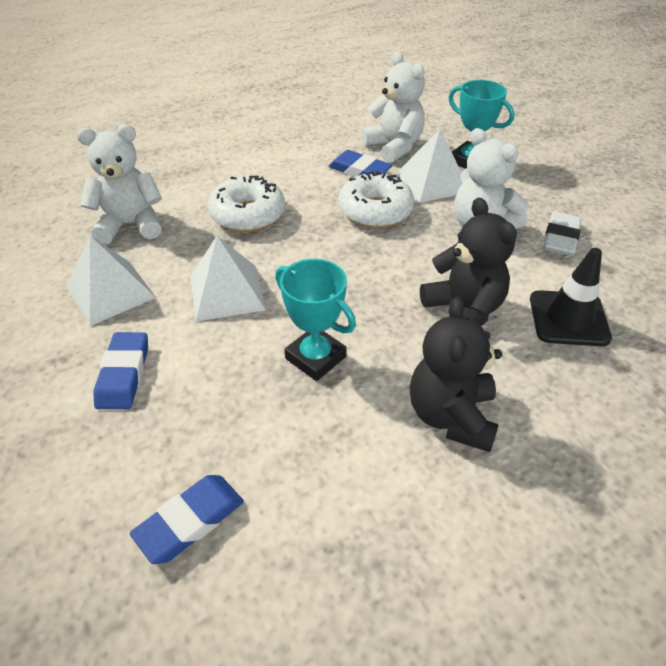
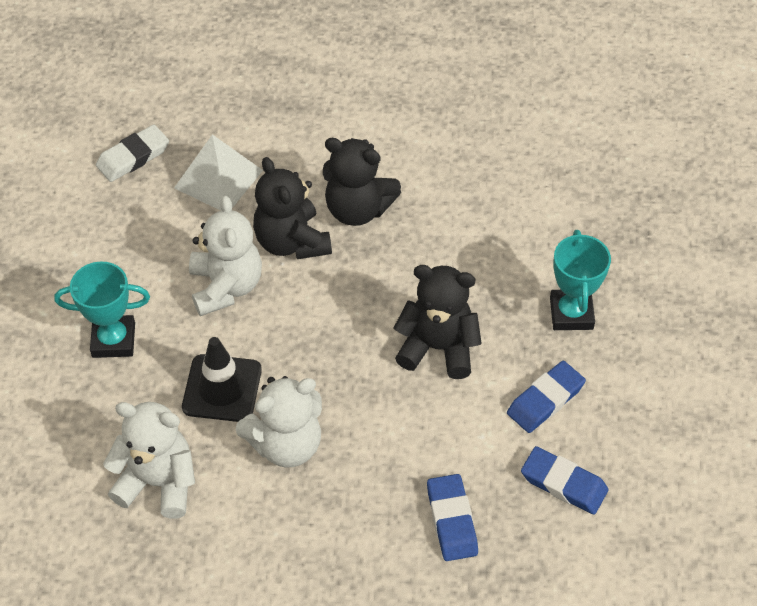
black teddy bear: 2 -> 3
white donut: 2 -> 0
white pyramid: 3 -> 1

